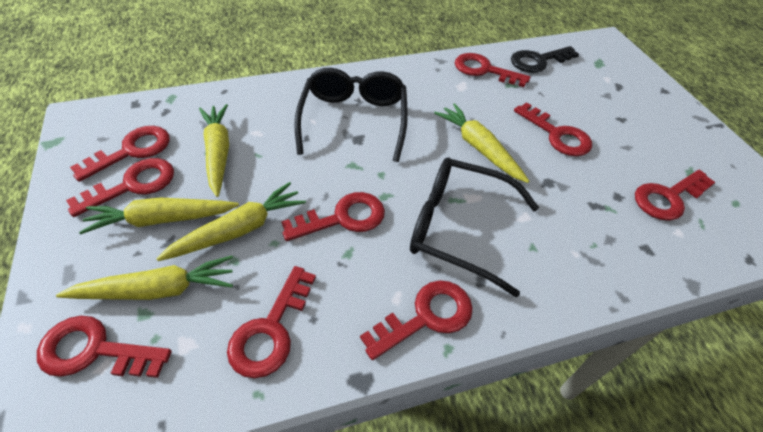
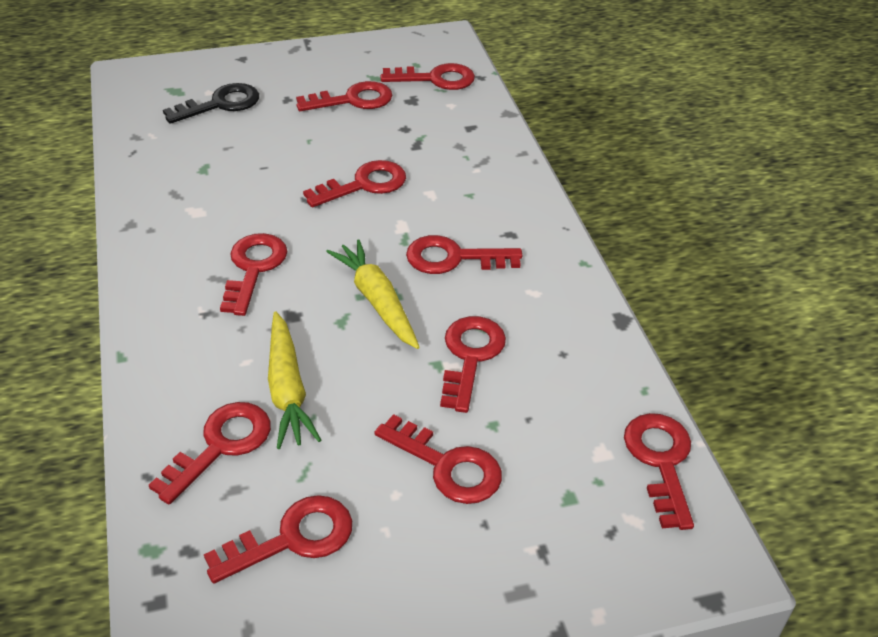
black glasses: 2 -> 0
red key: 9 -> 10
yellow carrot: 5 -> 2

